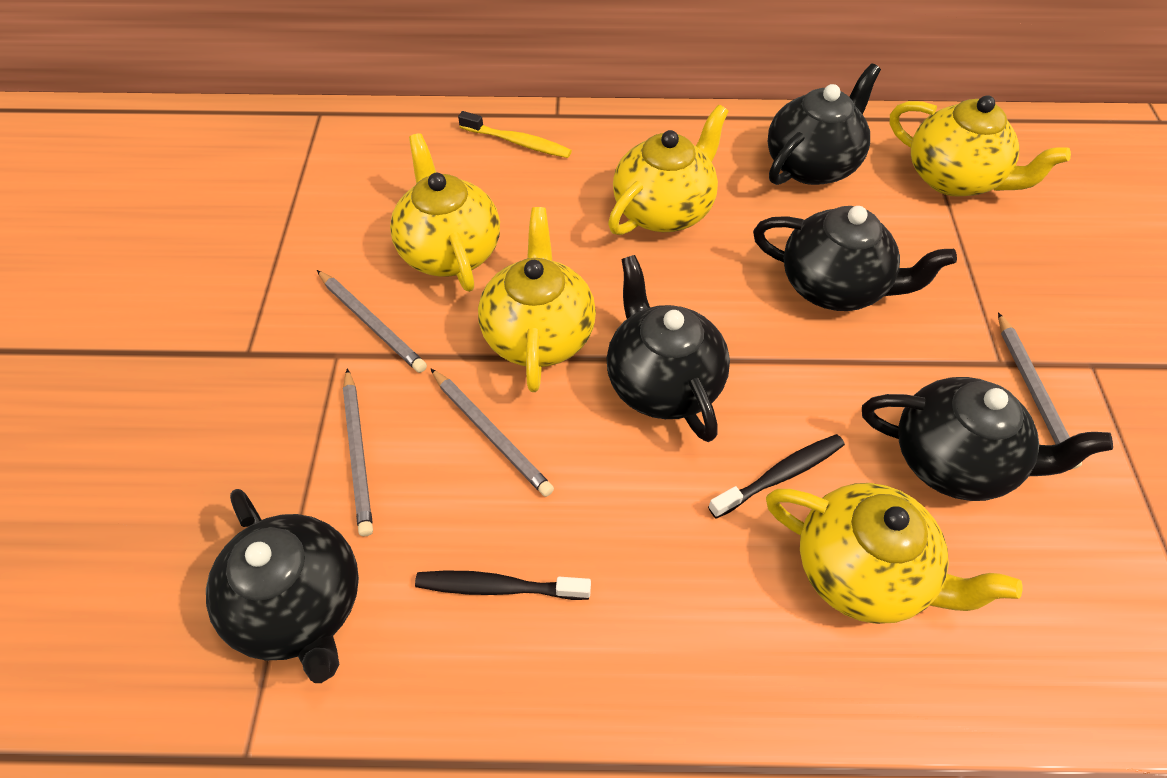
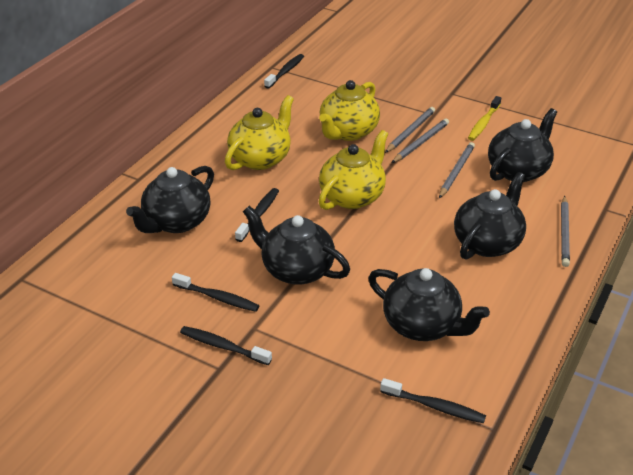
black toothbrush: 2 -> 5
yellow teapot: 5 -> 3

